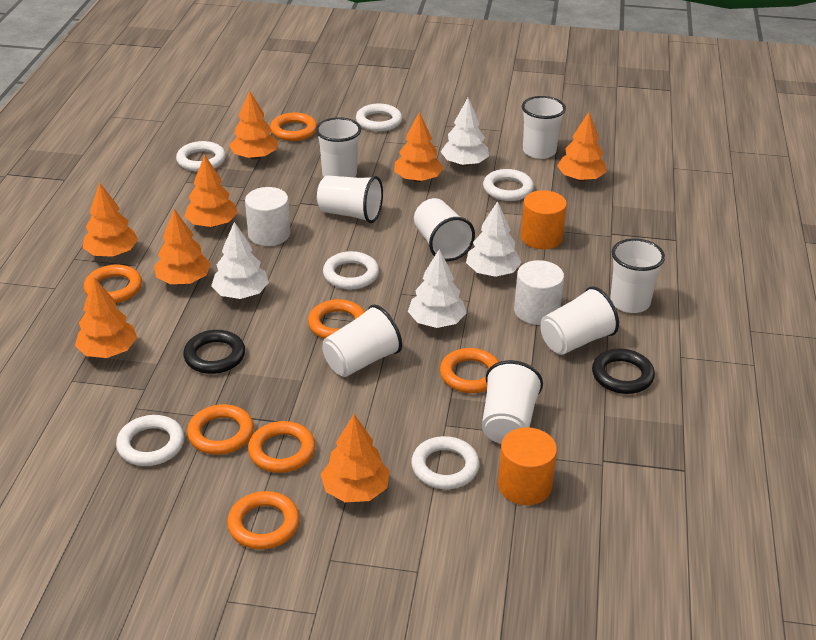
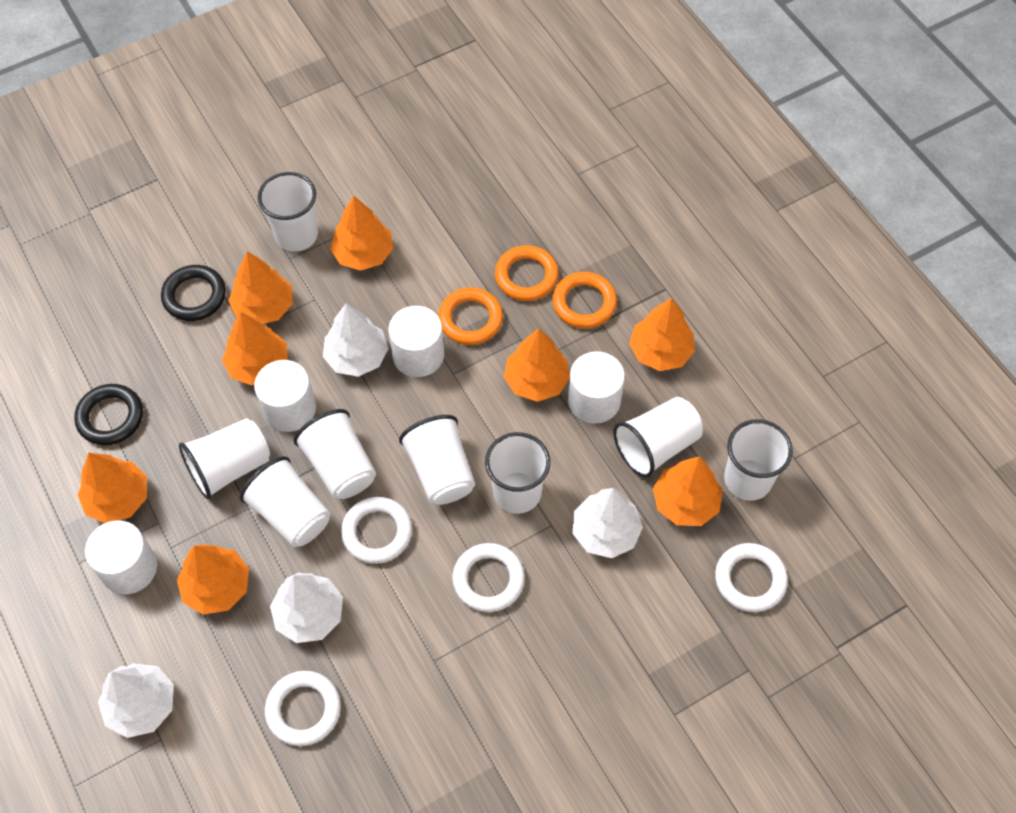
orange cylinder: 2 -> 0
orange ring: 7 -> 3
white cylinder: 2 -> 4
white ring: 6 -> 4

